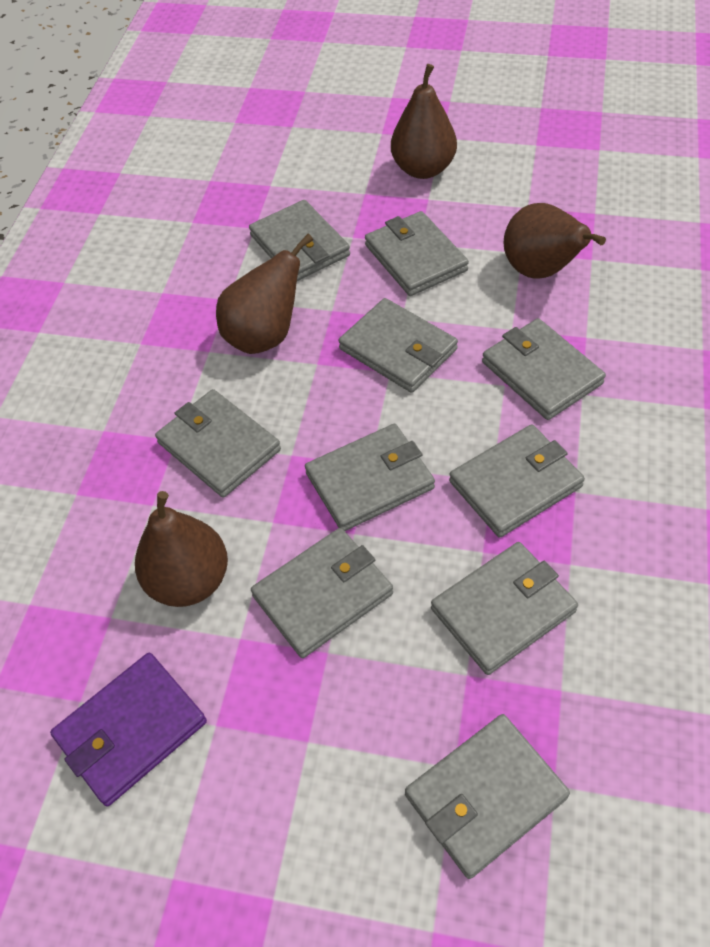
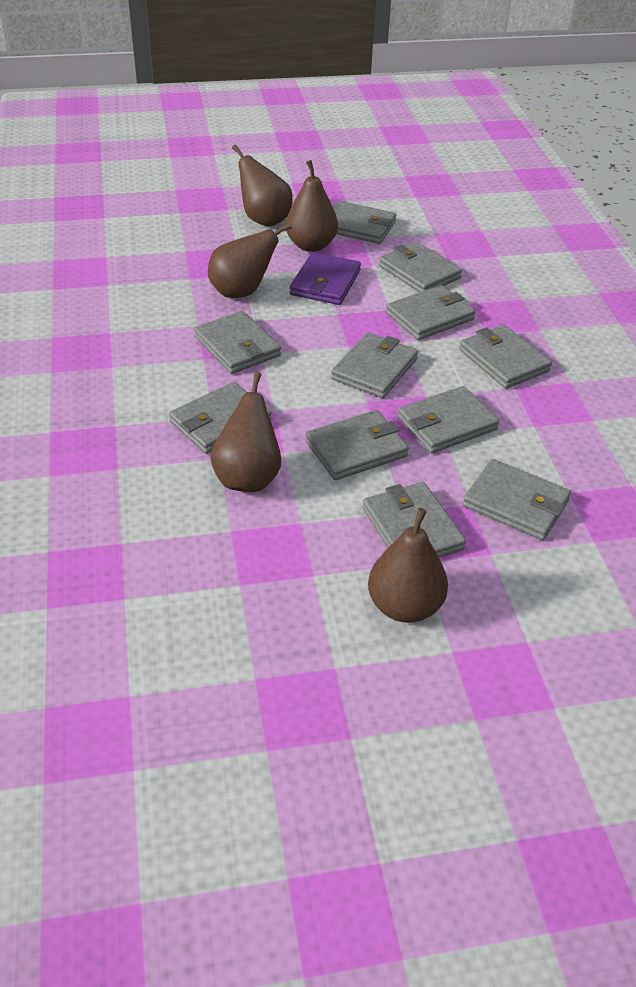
brown pear: 4 -> 5
grey wallet: 10 -> 11

